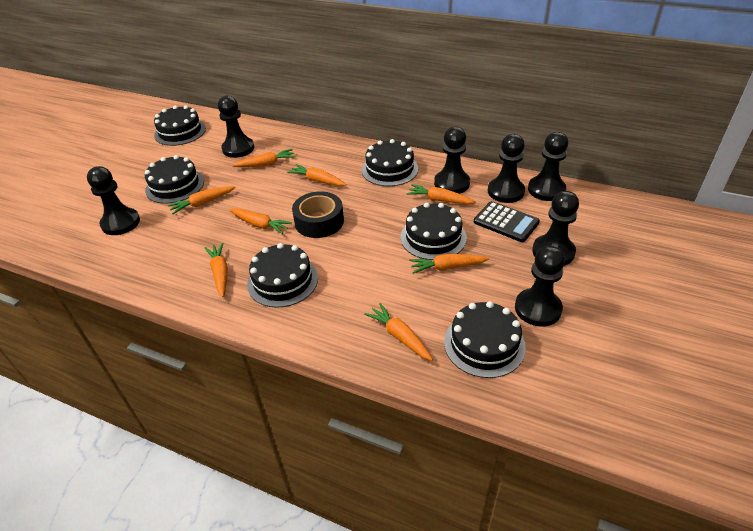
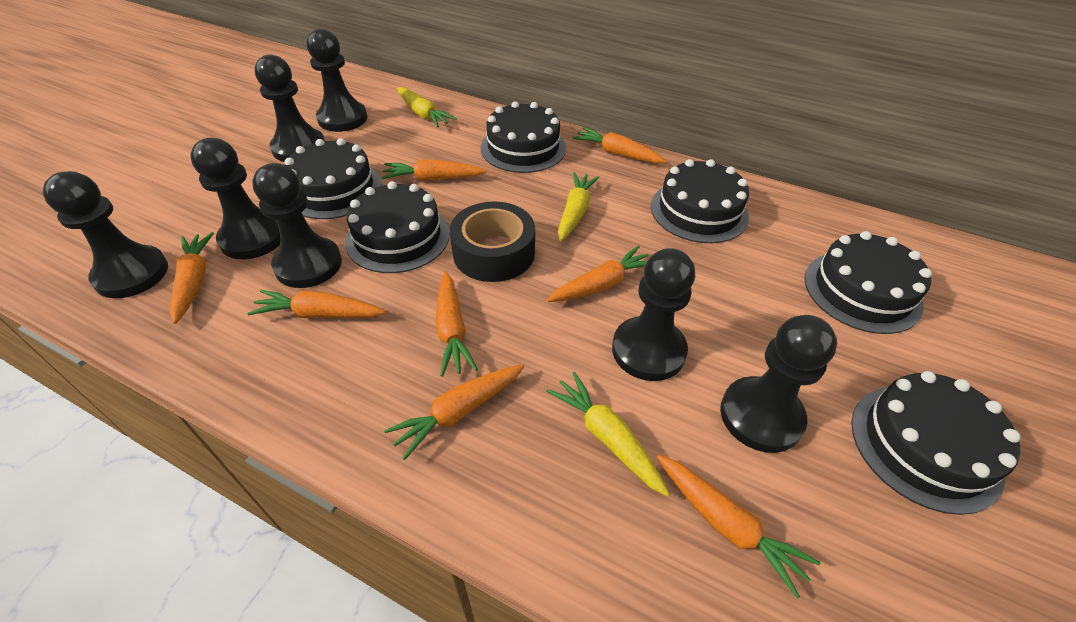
black calculator: 1 -> 0
yellow carrot: 0 -> 3

